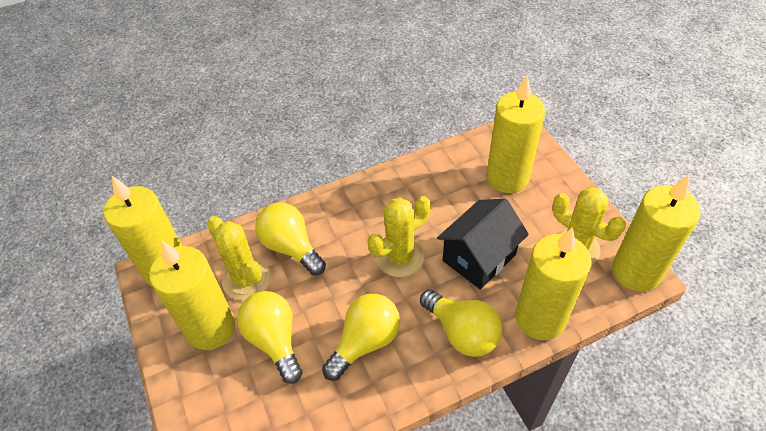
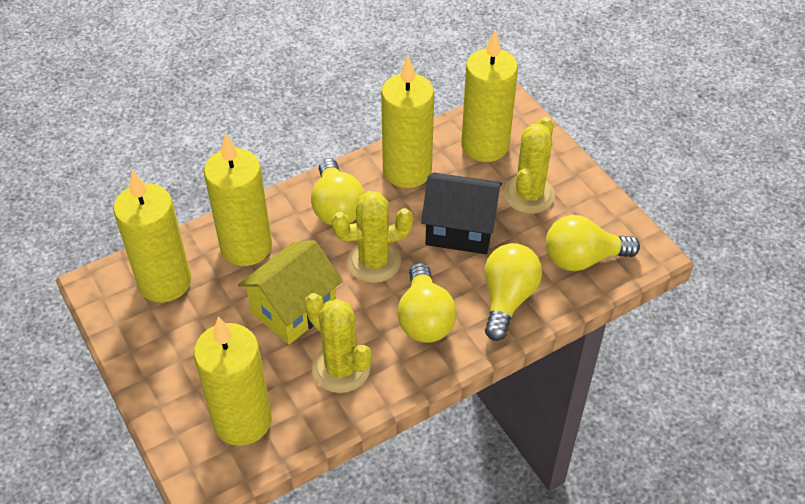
yellow house: 0 -> 1

